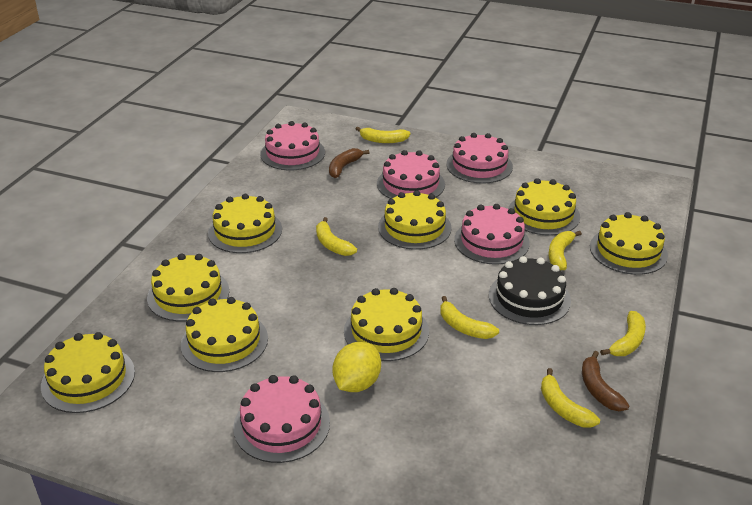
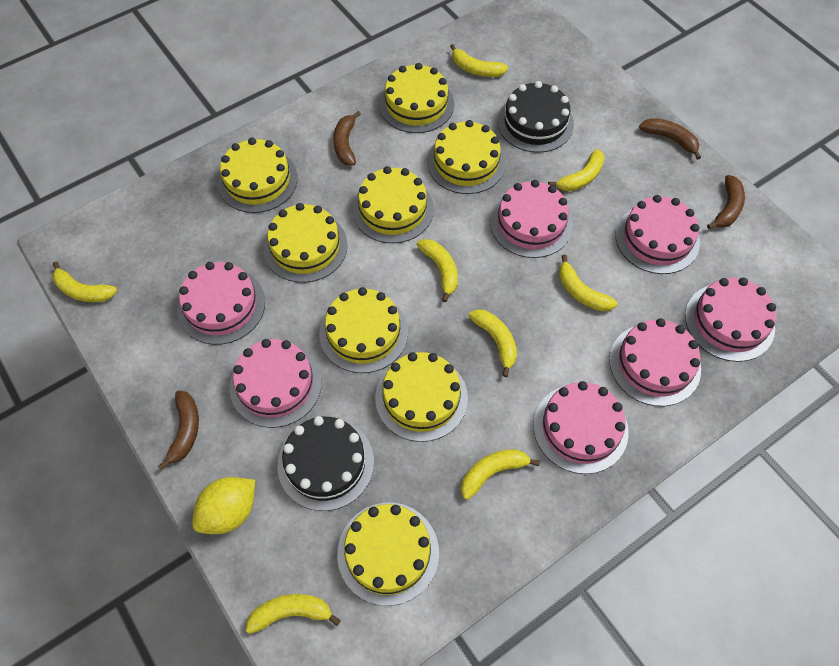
black cake: 1 -> 2
brown banana: 2 -> 4
pink cake: 5 -> 7
yellow banana: 6 -> 8

